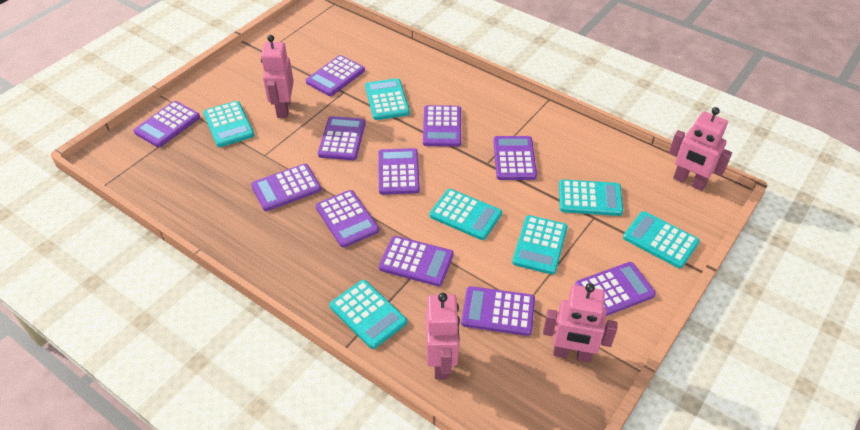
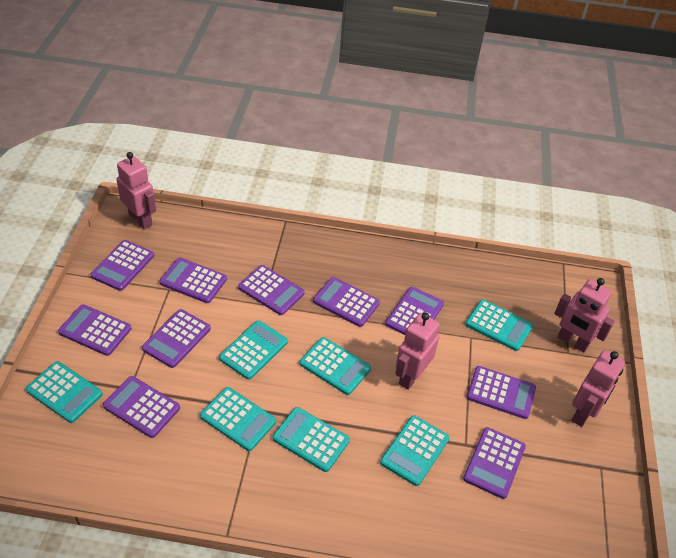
purple calculator: 11 -> 10

